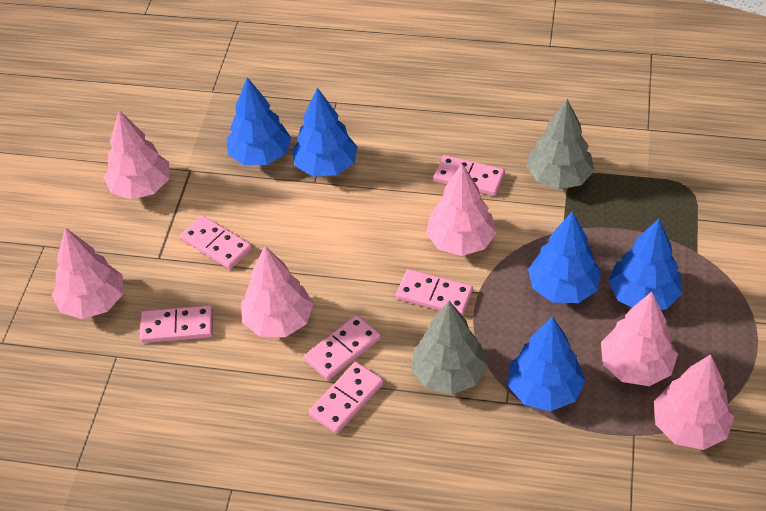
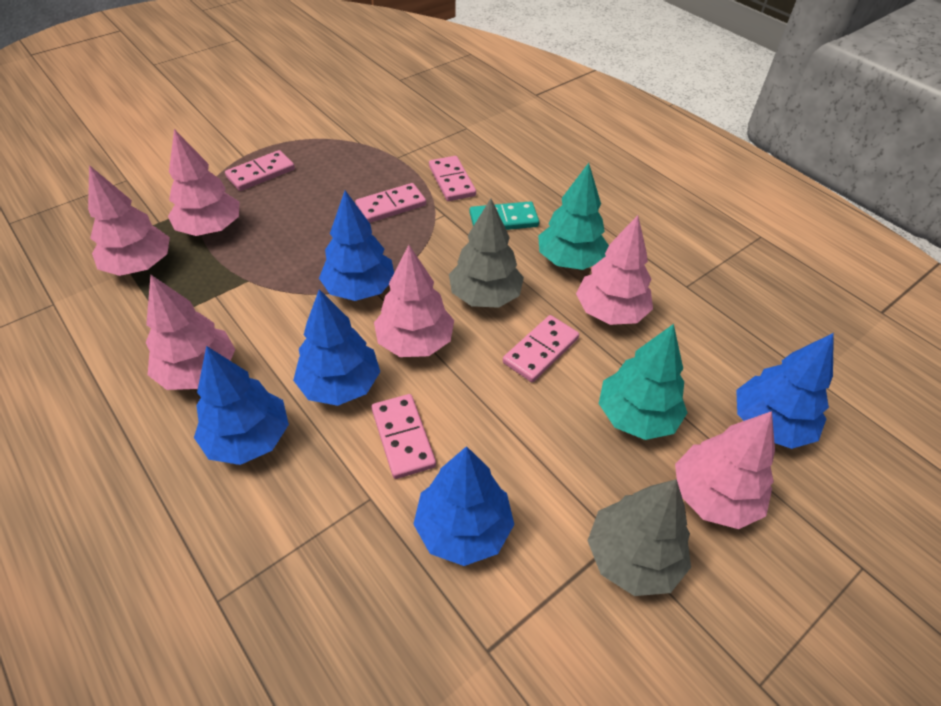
pink domino: 6 -> 5
turquoise domino: 0 -> 1
turquoise tree: 0 -> 2

